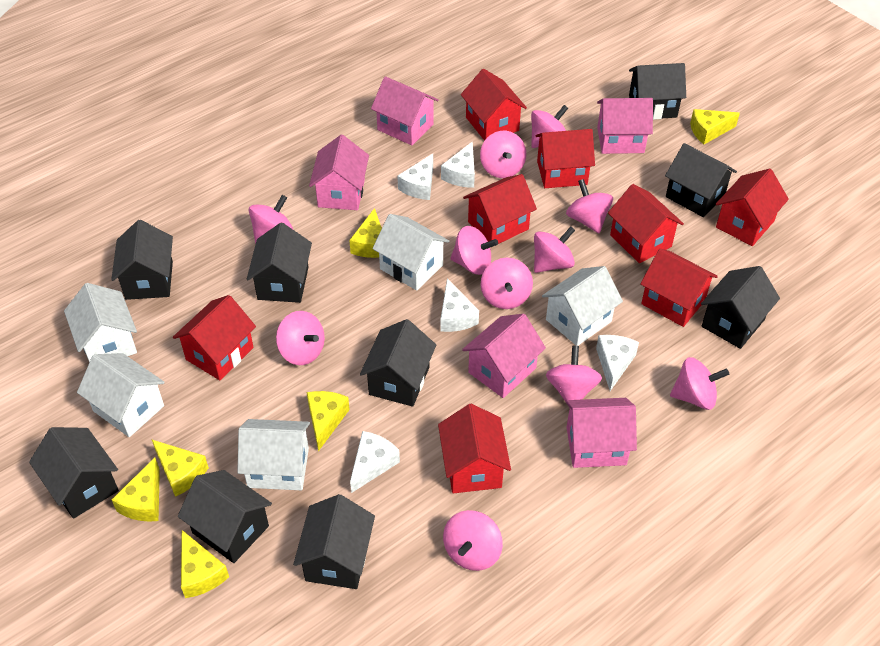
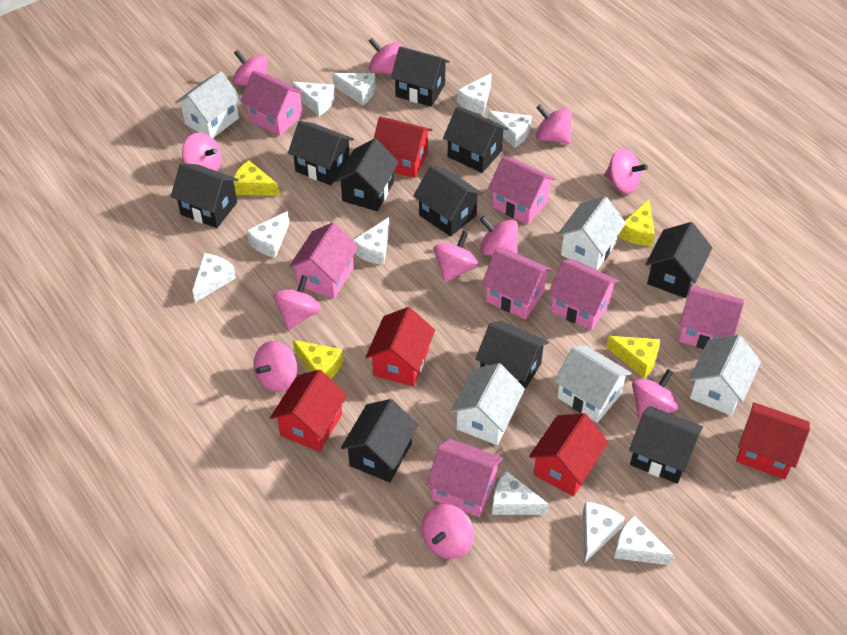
black house: 9 -> 10
pink house: 5 -> 7
red house: 8 -> 5
white cheese: 5 -> 10
yellow cheese: 6 -> 4

